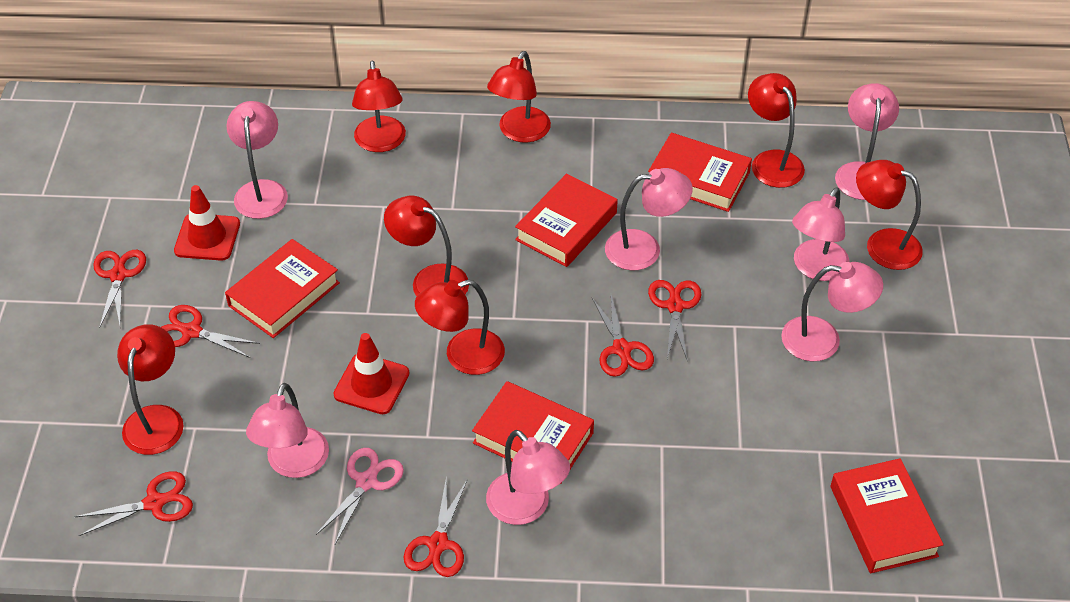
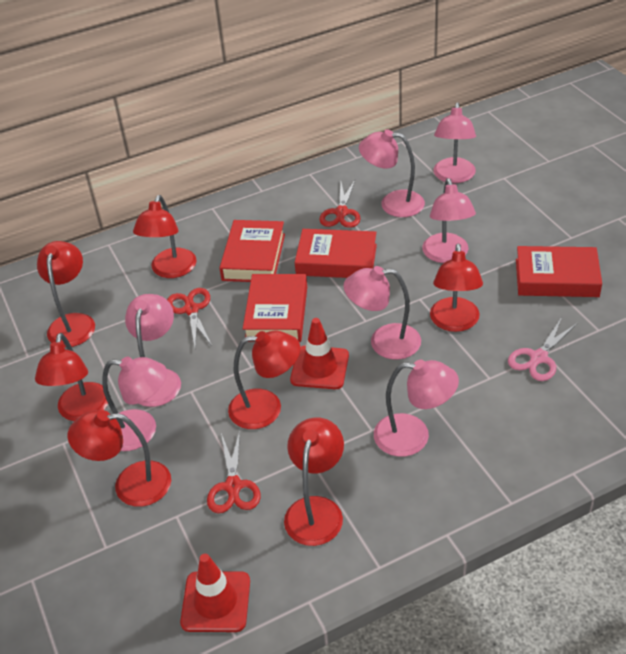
red book: 5 -> 4
red scissors: 6 -> 3

